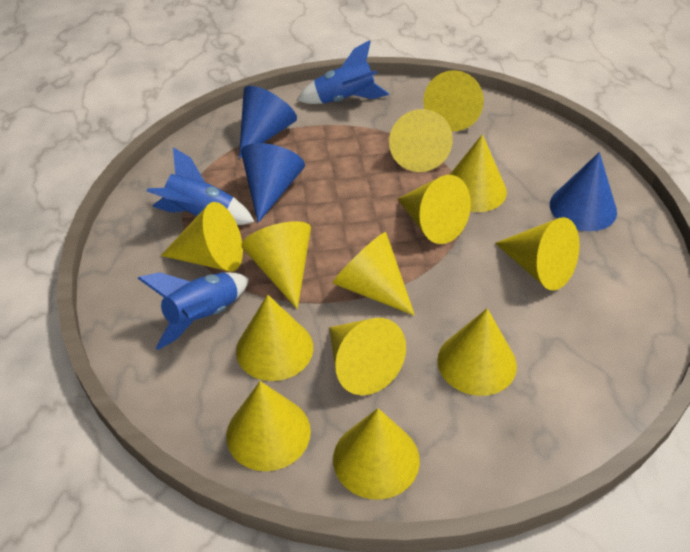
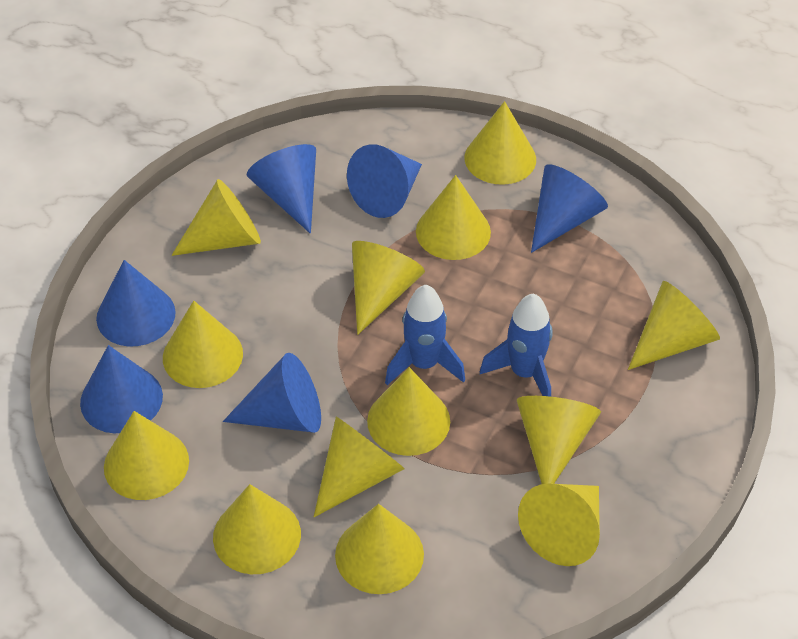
blue cone: 3 -> 6
blue rocket: 3 -> 2

